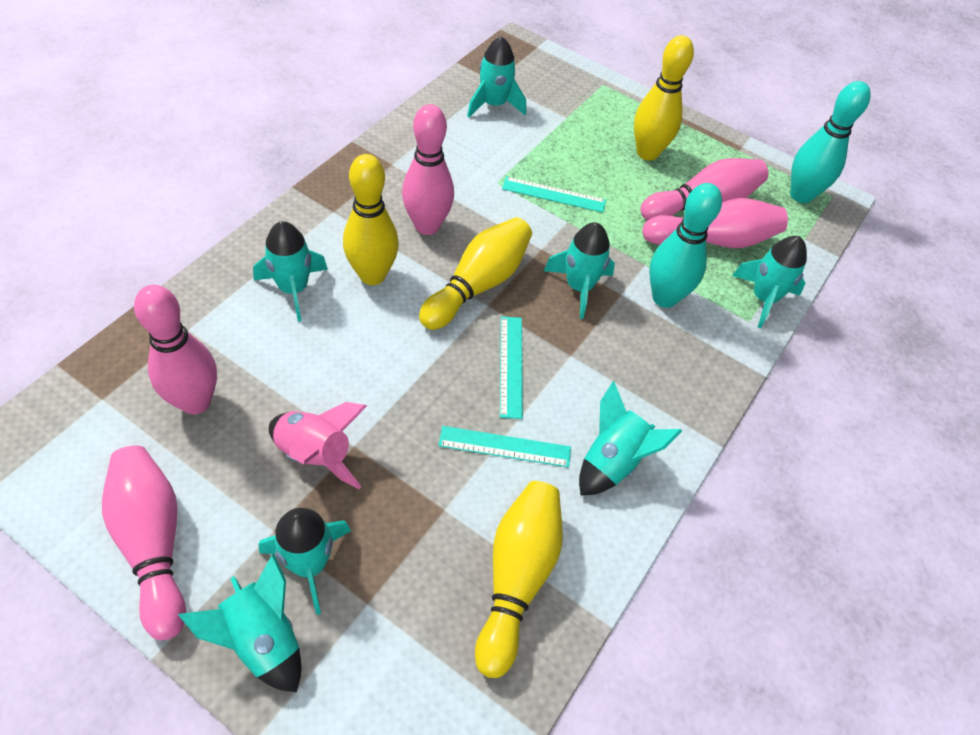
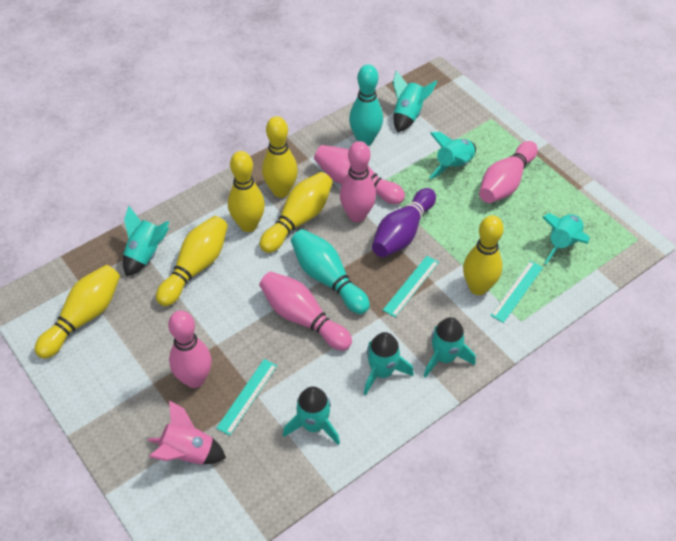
purple bowling pin: 0 -> 1
yellow bowling pin: 4 -> 6

